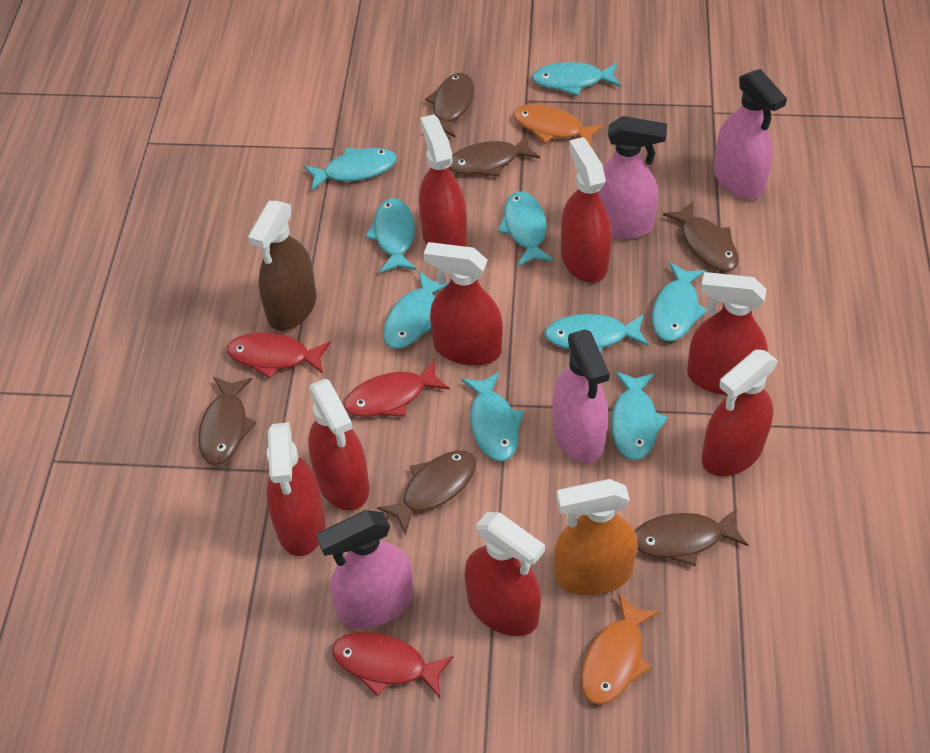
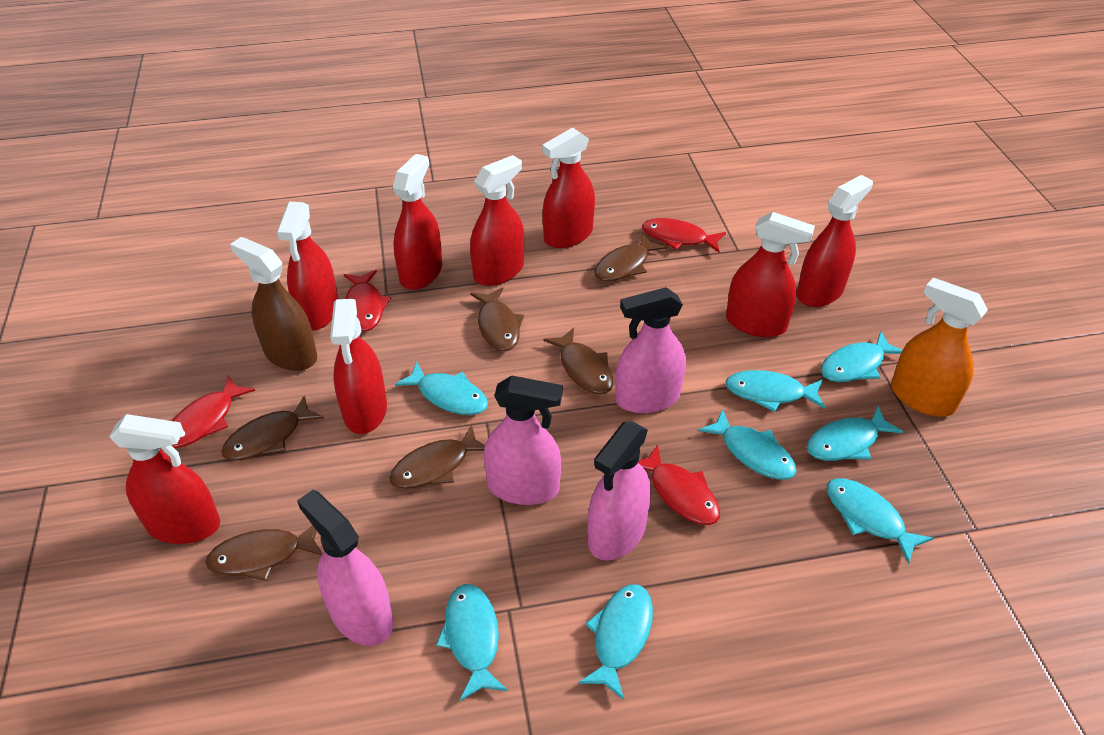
orange fish: 2 -> 0
red fish: 3 -> 4
turquoise fish: 9 -> 8

